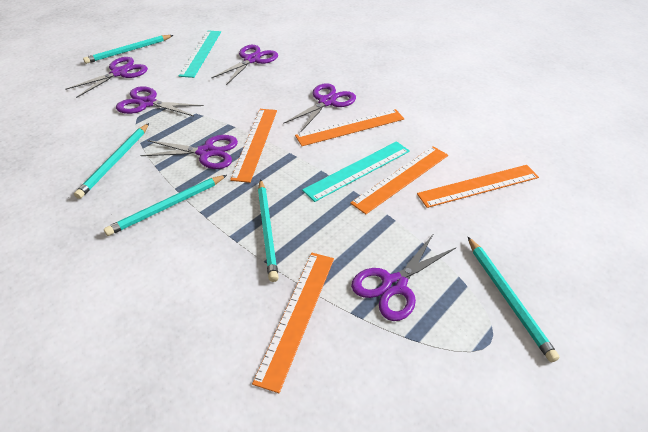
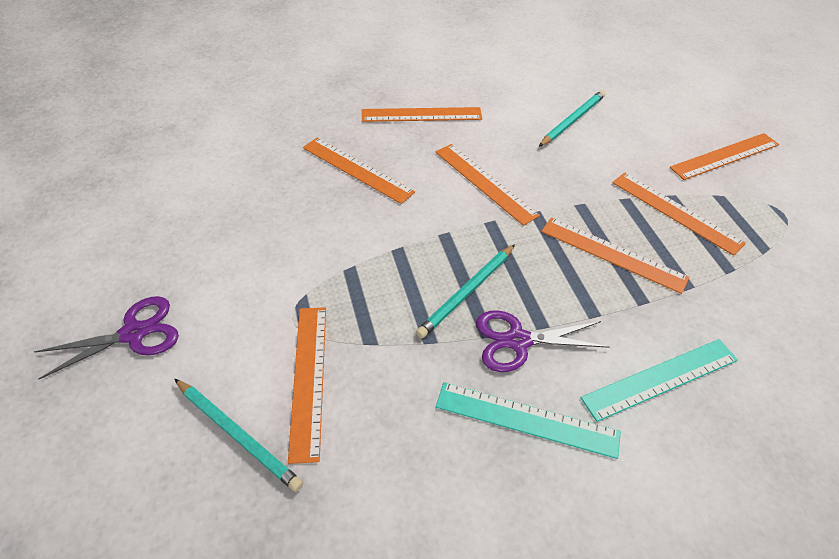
orange ruler: 5 -> 7
purple scissors: 6 -> 2
turquoise pencil: 5 -> 3

